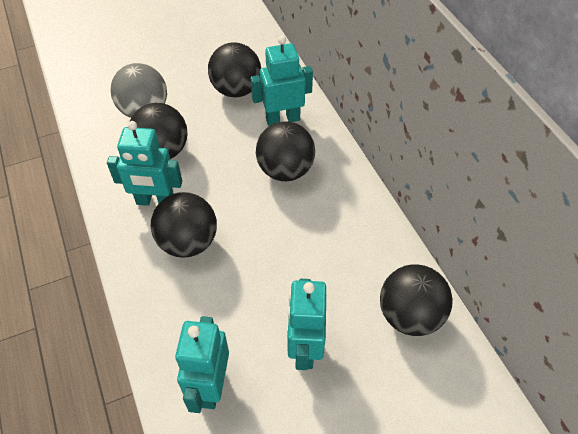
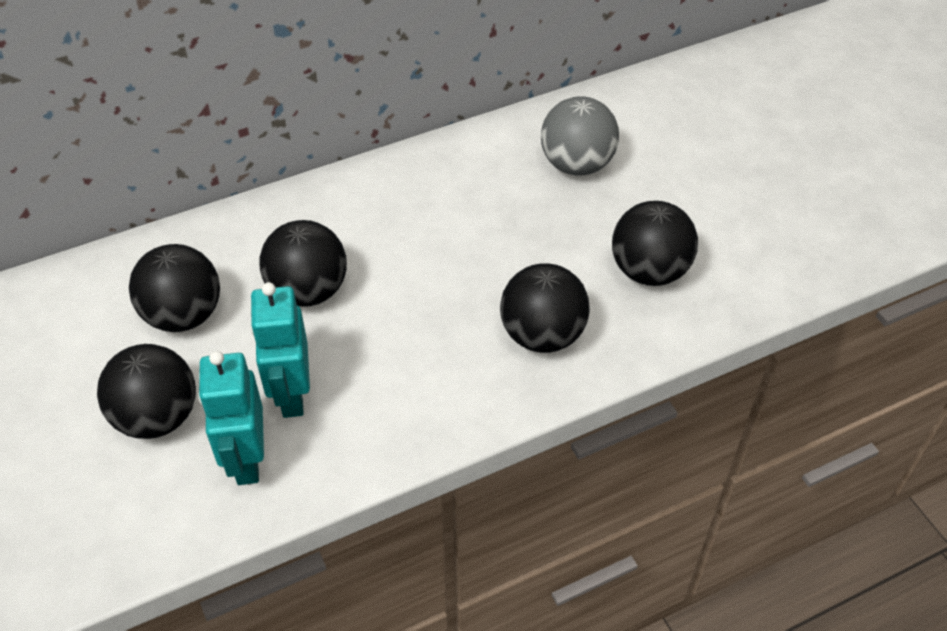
turquoise robot: 4 -> 2

